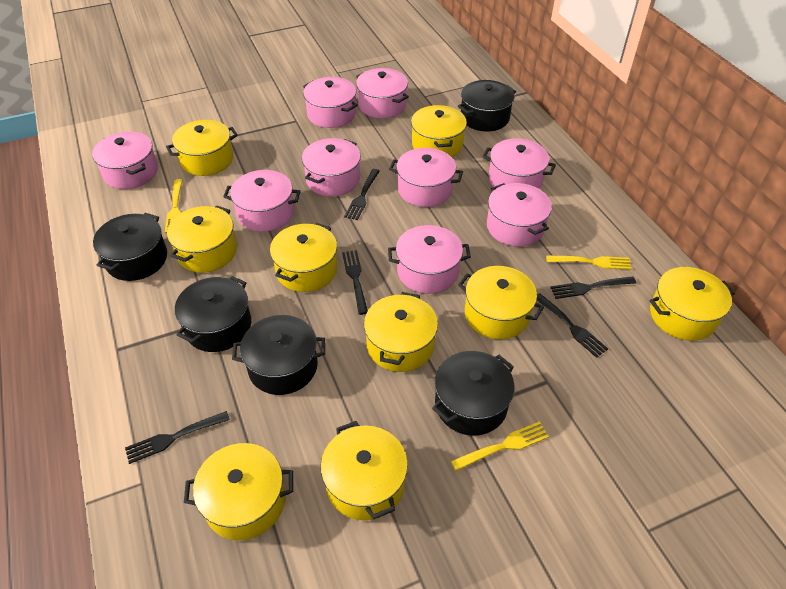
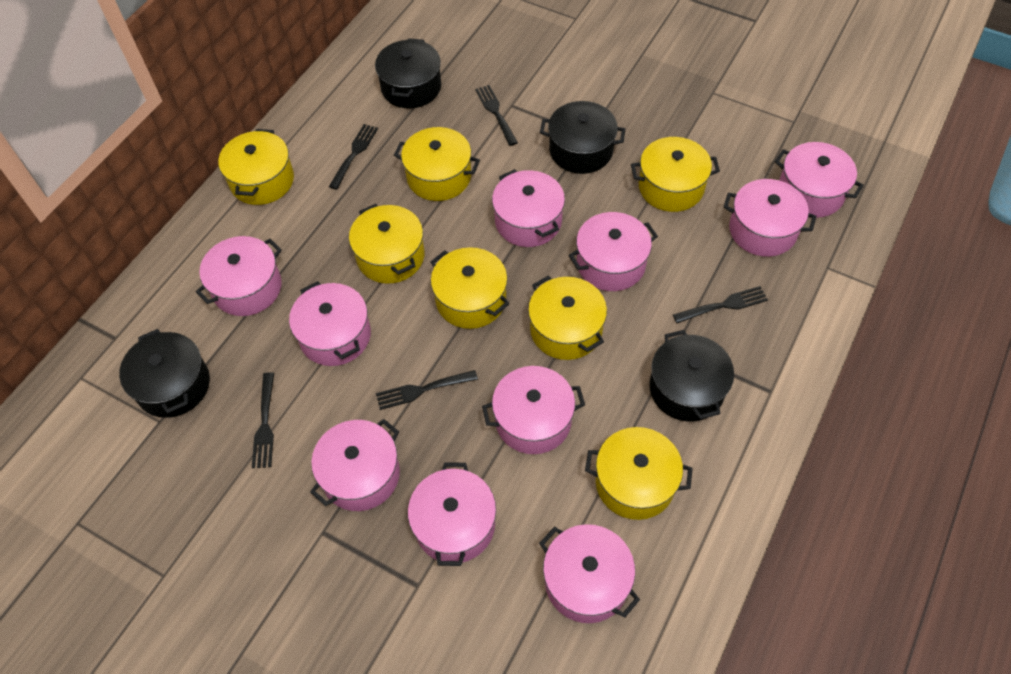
black pot: 5 -> 4
pink pot: 9 -> 10
yellow fork: 3 -> 0
yellow pot: 9 -> 7

